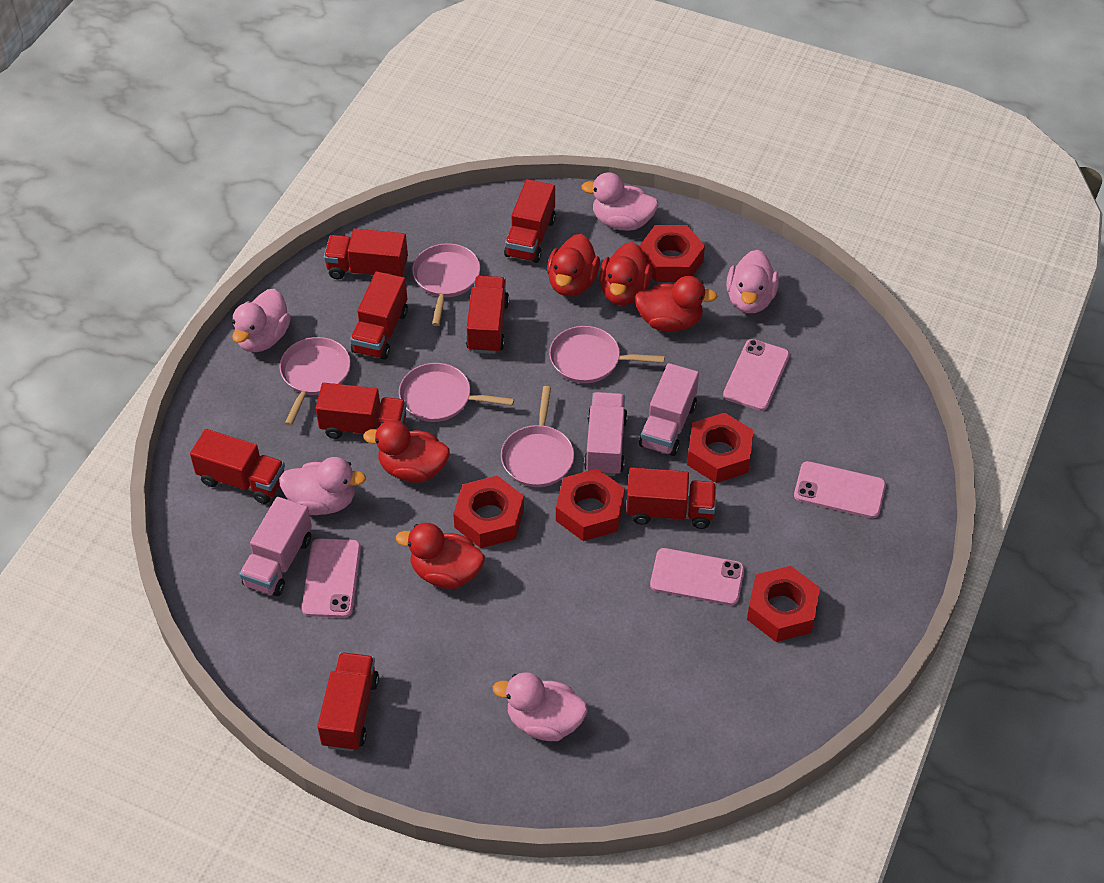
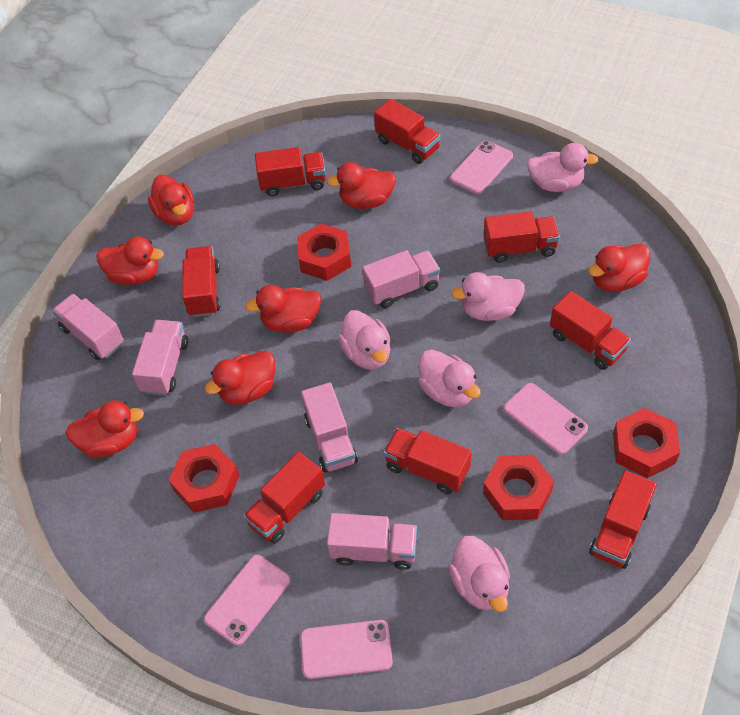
pink pan: 5 -> 0
pink truck: 3 -> 5
red duck: 5 -> 7
red nut: 5 -> 4

